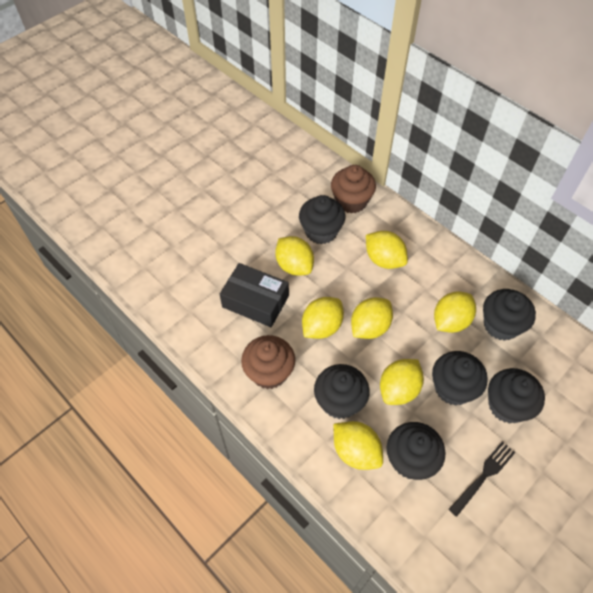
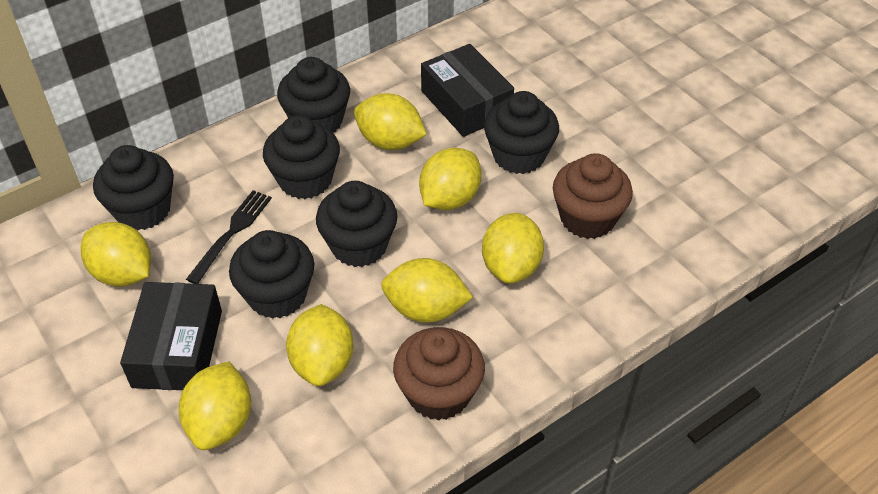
black box: 1 -> 2

